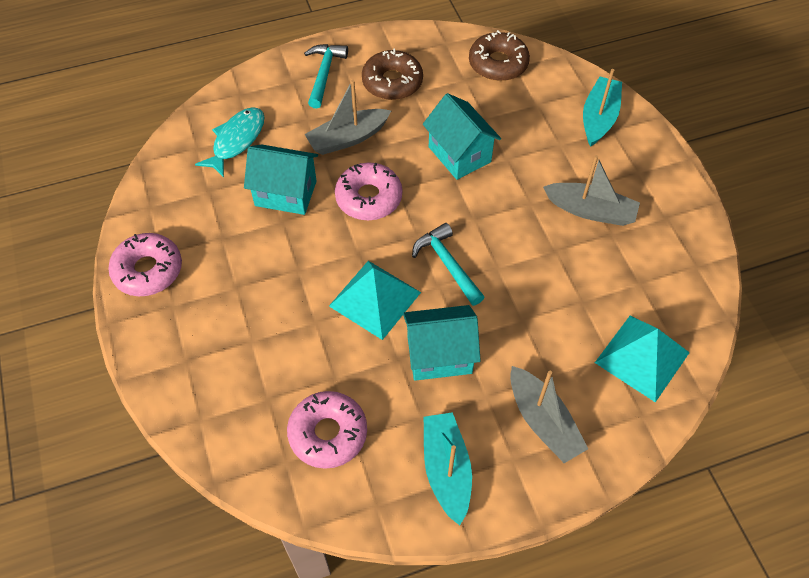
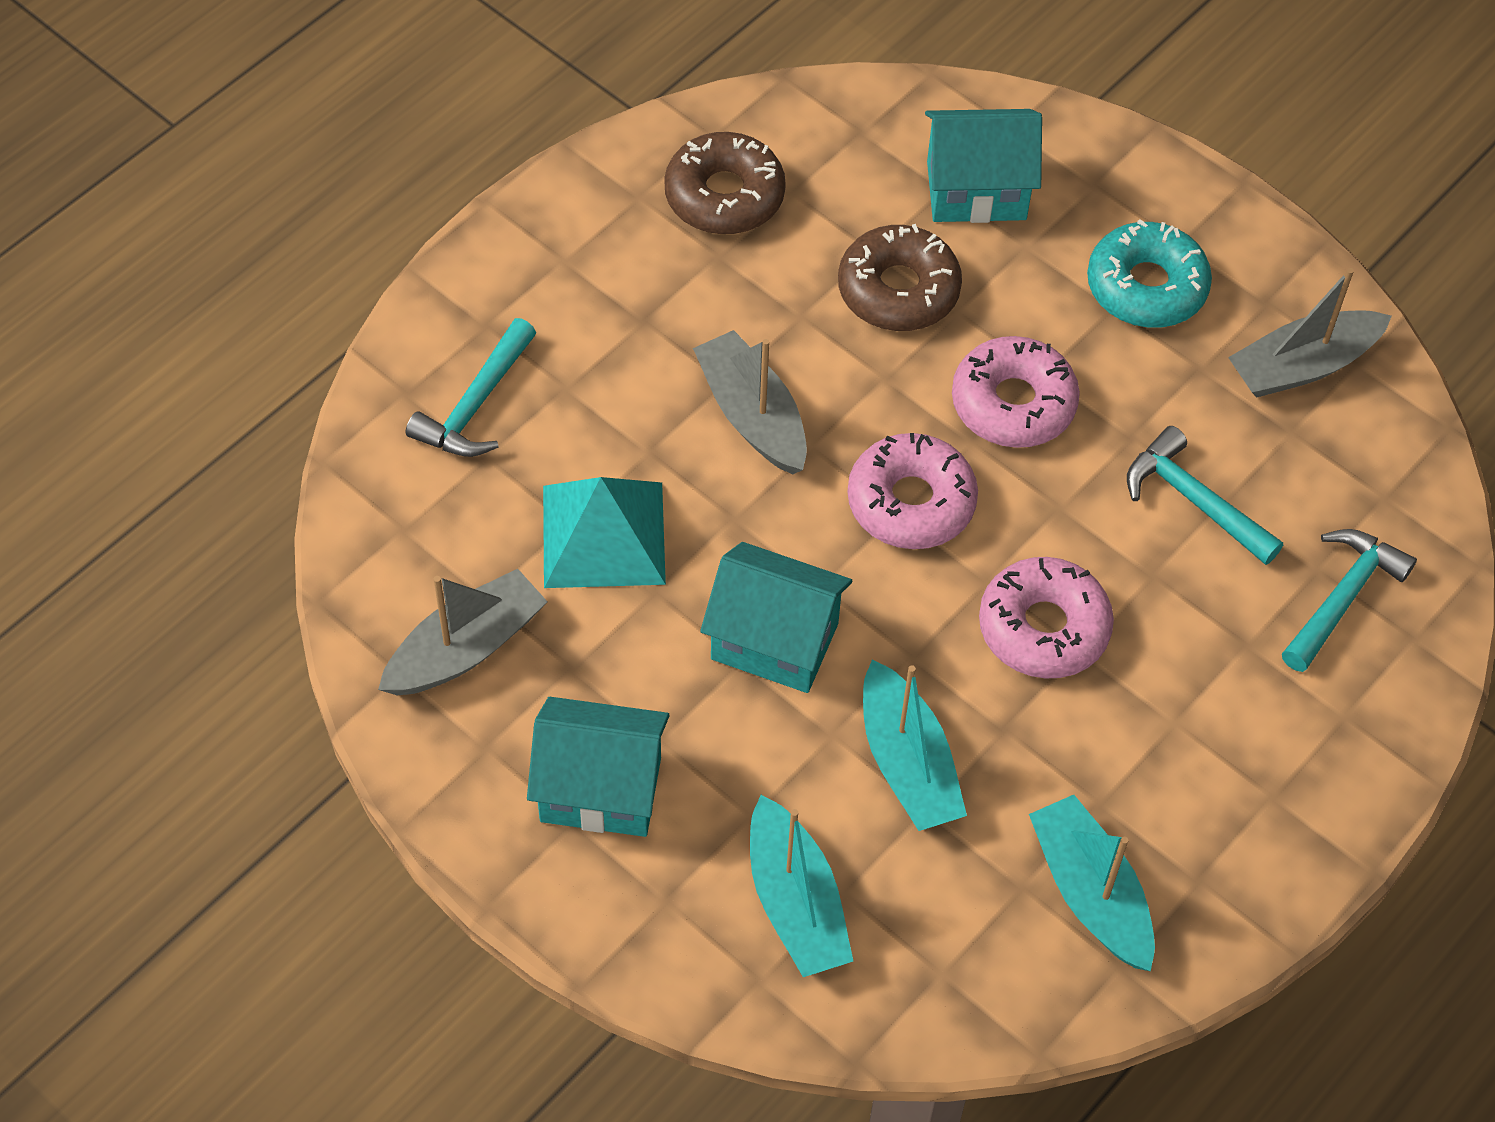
turquoise boat: 2 -> 3
turquoise donut: 0 -> 1
turquoise fish: 1 -> 0
turquoise hammer: 2 -> 3
turquoise pyramid: 2 -> 1

